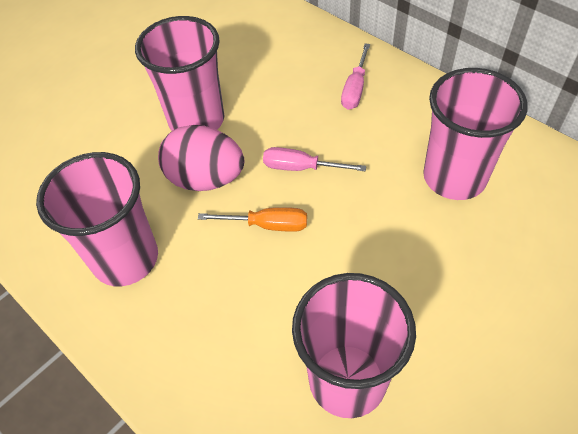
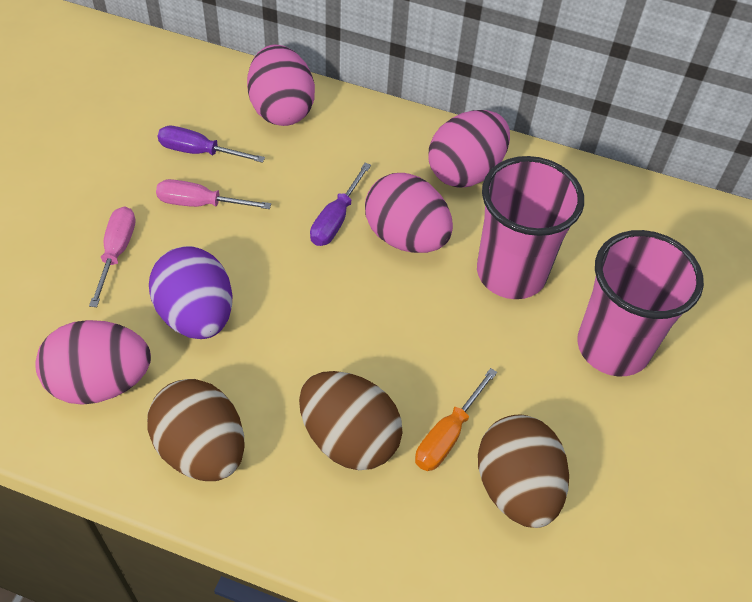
brown egg: 0 -> 3
pink cup: 4 -> 2
pink egg: 1 -> 4
purple egg: 0 -> 1
purple screwdriver: 0 -> 2

